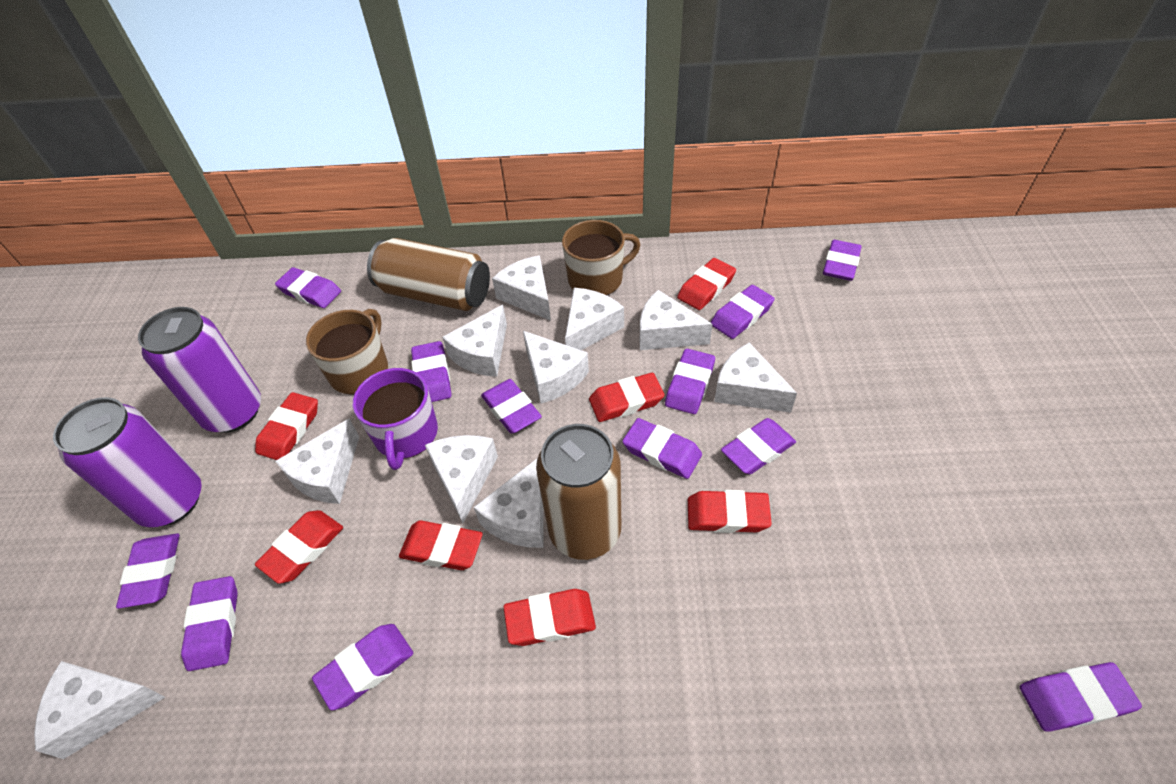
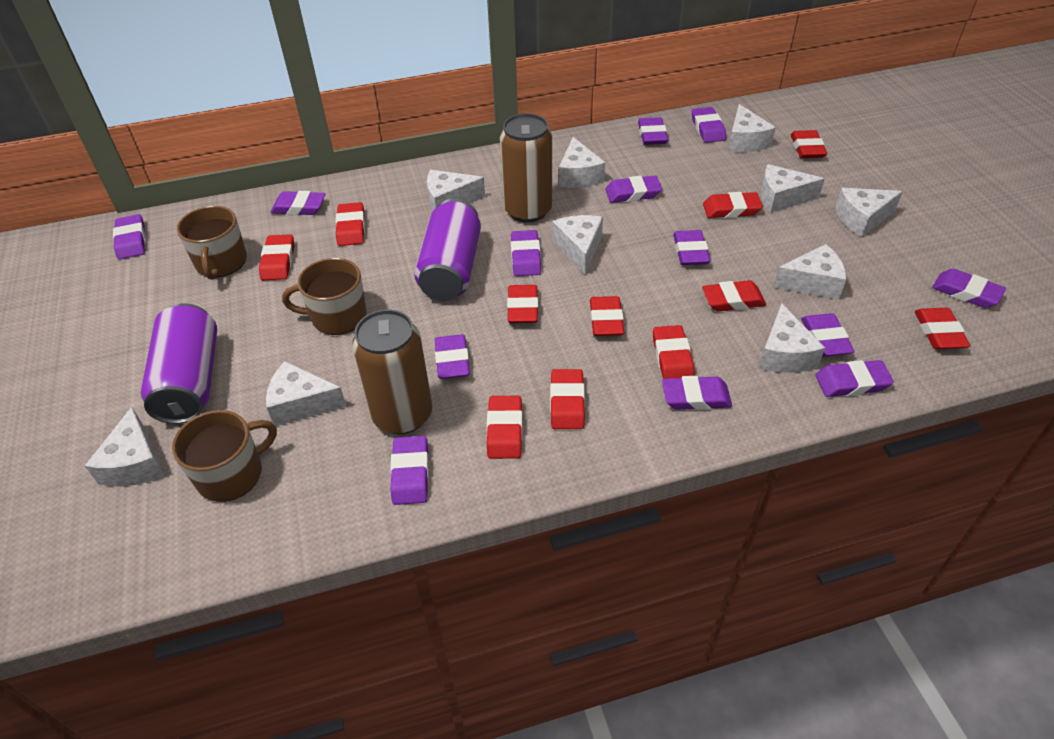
brown mug: 2 -> 3
purple eraser: 12 -> 13
purple mug: 1 -> 0
red eraser: 7 -> 11

